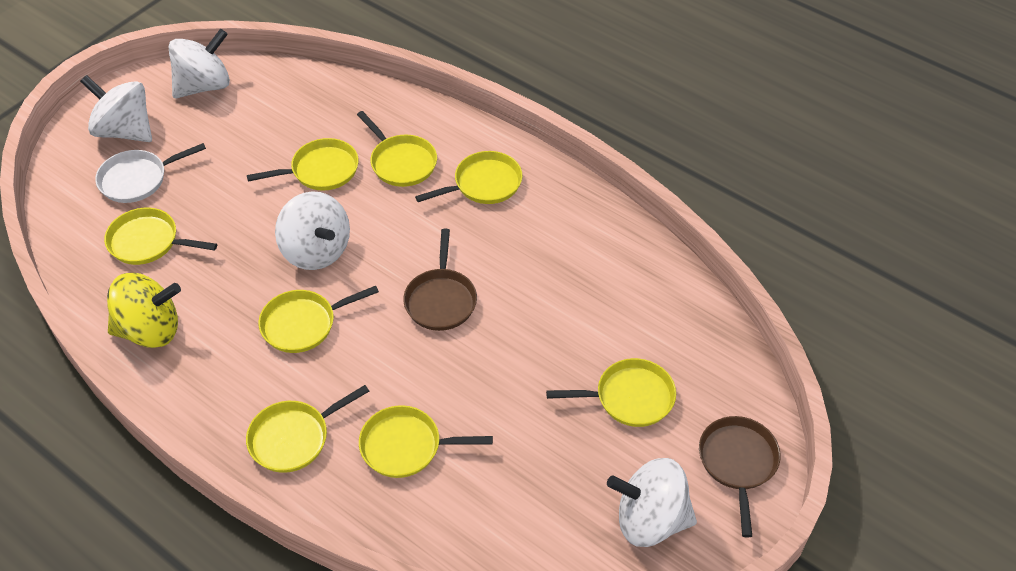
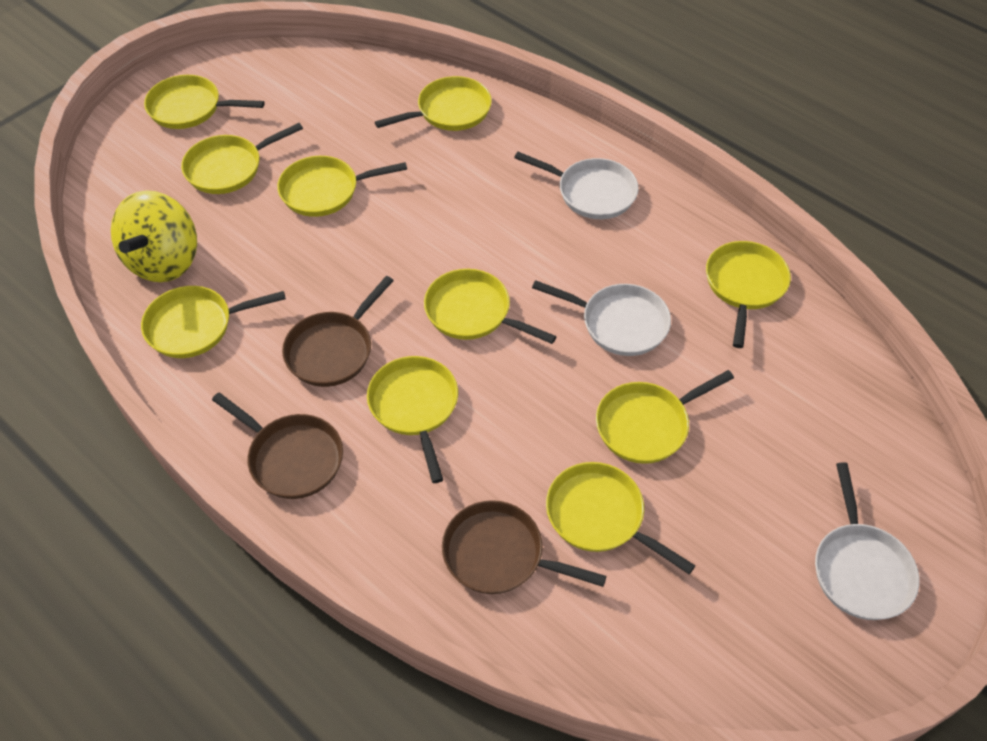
brown pan: 2 -> 3
white pan: 1 -> 3
white spinning top: 4 -> 0
yellow pan: 8 -> 10

